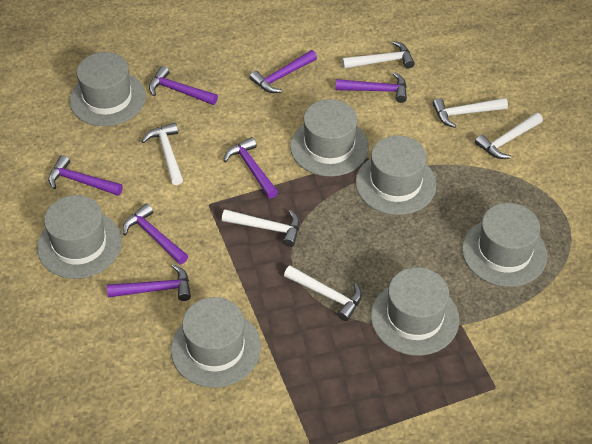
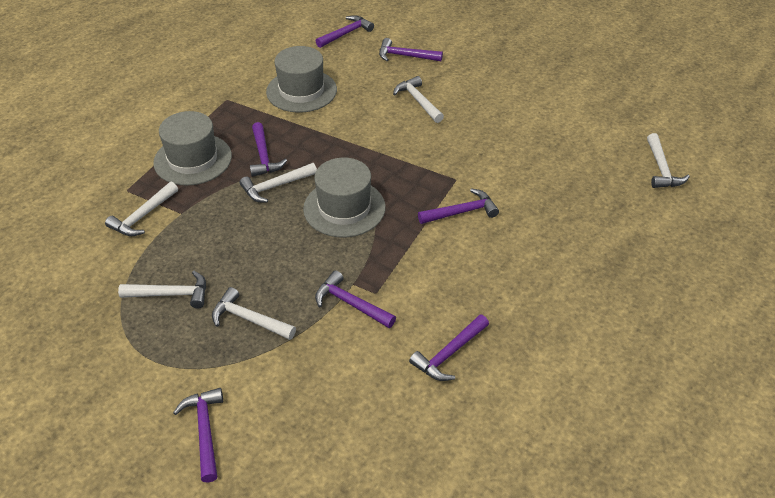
grey hat: 7 -> 3

